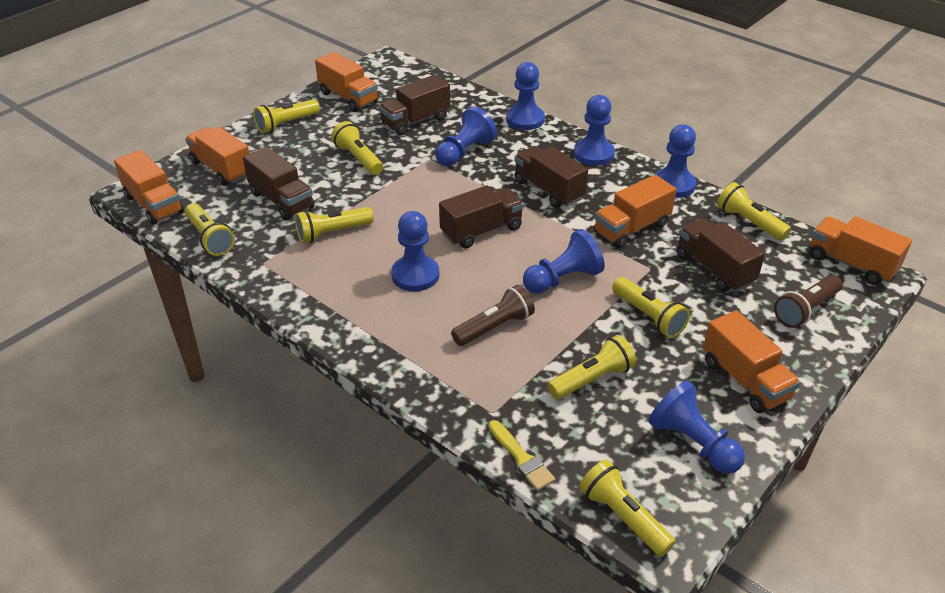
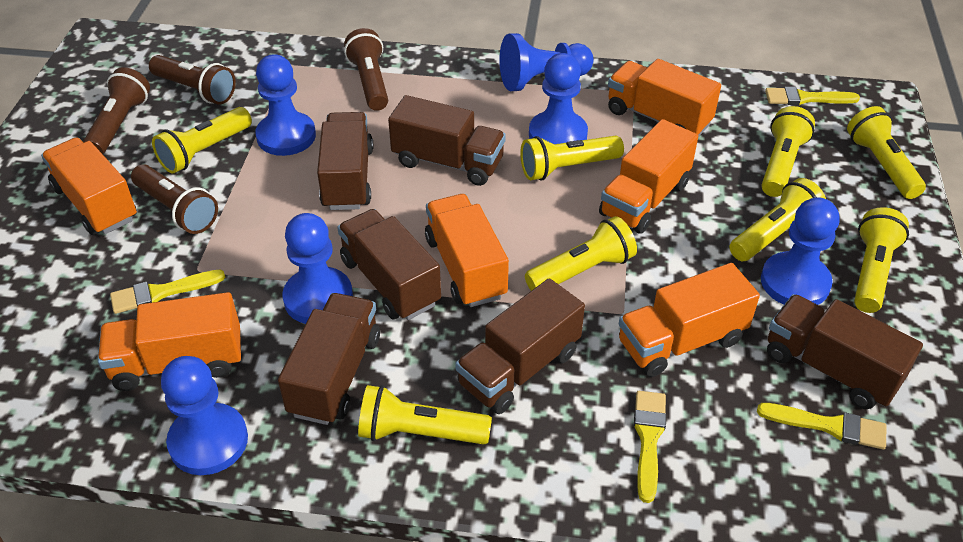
blue pawn: 7 -> 6
brown flashlight: 2 -> 4
brown truck: 5 -> 6
yellow brush: 1 -> 4

